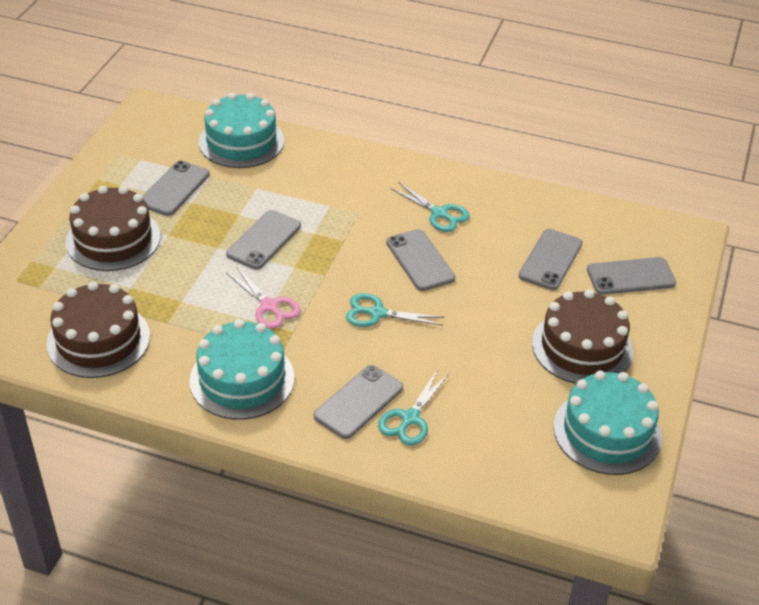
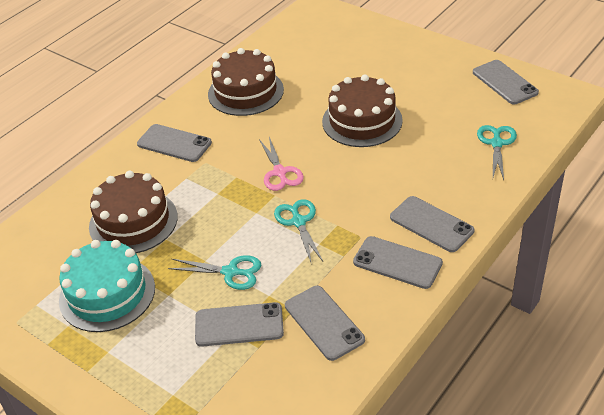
turquoise cake: 3 -> 1

